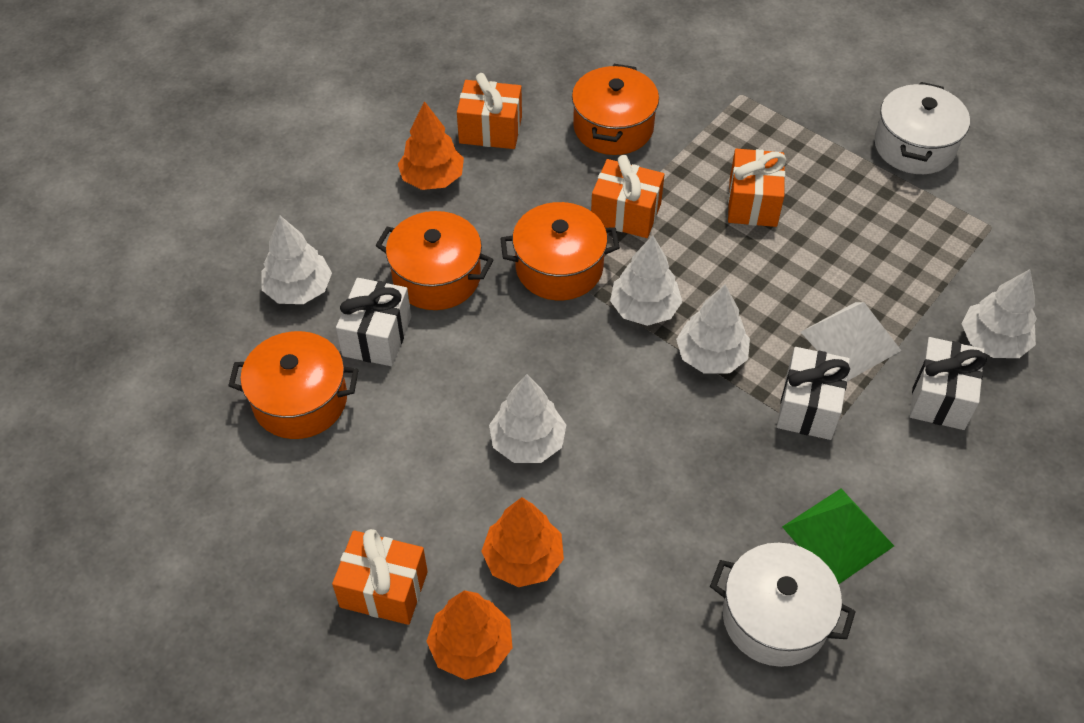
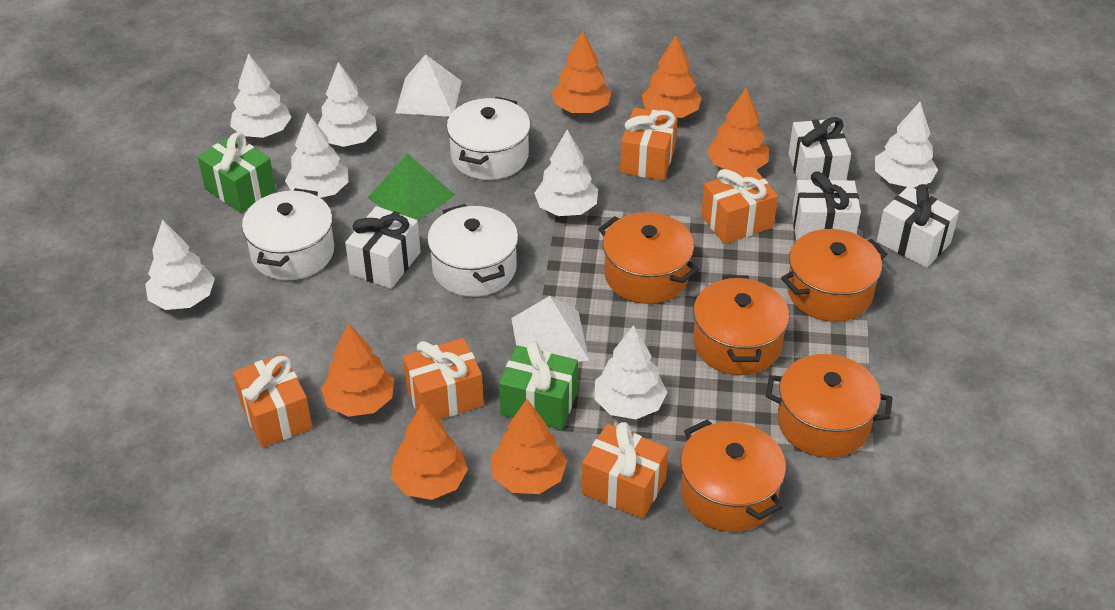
green gift: 0 -> 2
orange gift: 4 -> 5
orange pot: 4 -> 5
orange tree: 3 -> 6
white gift: 3 -> 4
white pot: 2 -> 3
white pyramid: 1 -> 2
white tree: 5 -> 7

